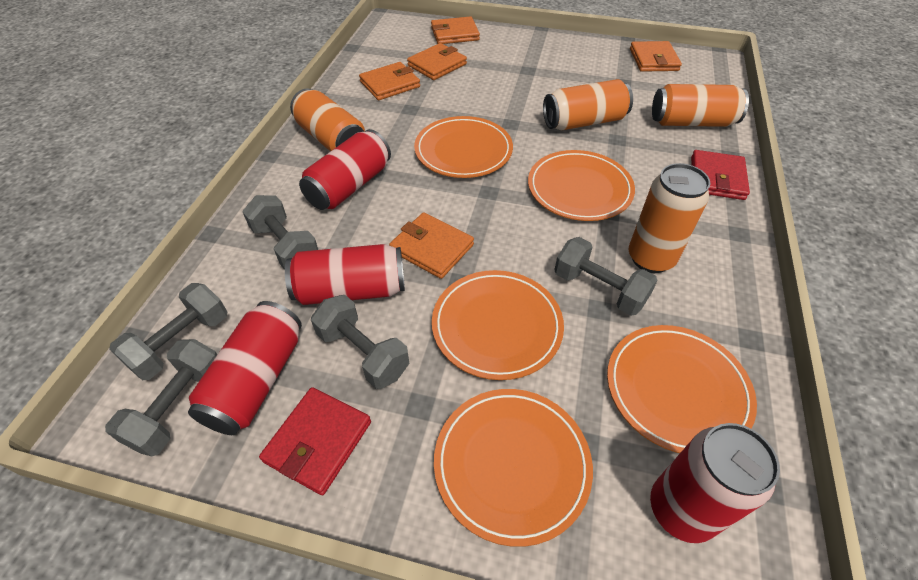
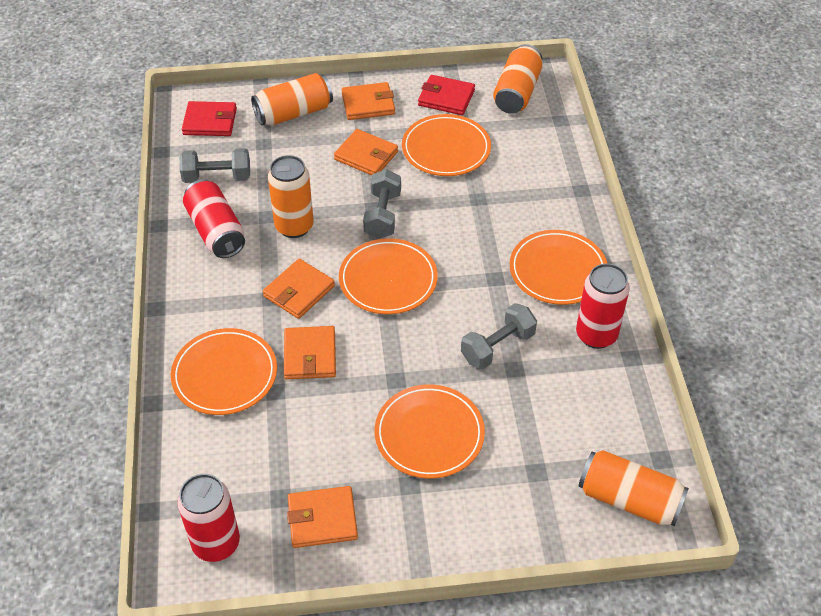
grey dumbbell: 5 -> 3
red can: 4 -> 3

